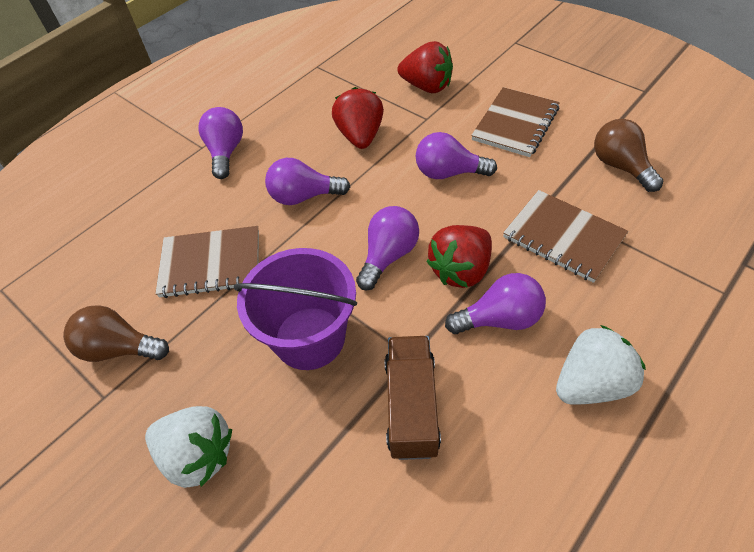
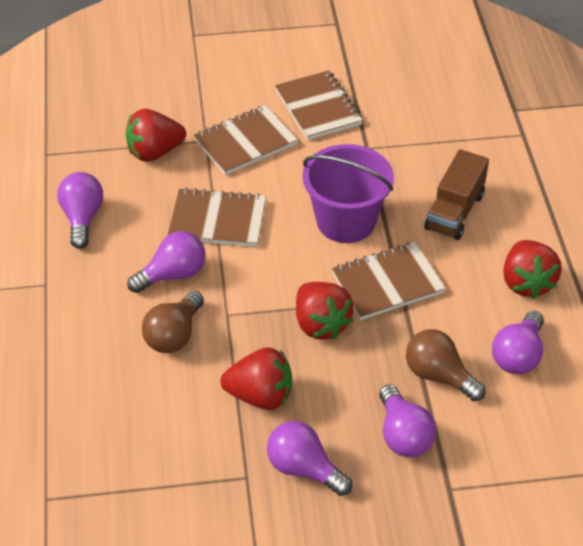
brown notebook: 3 -> 4
red strawberry: 3 -> 4
white strawberry: 2 -> 0

